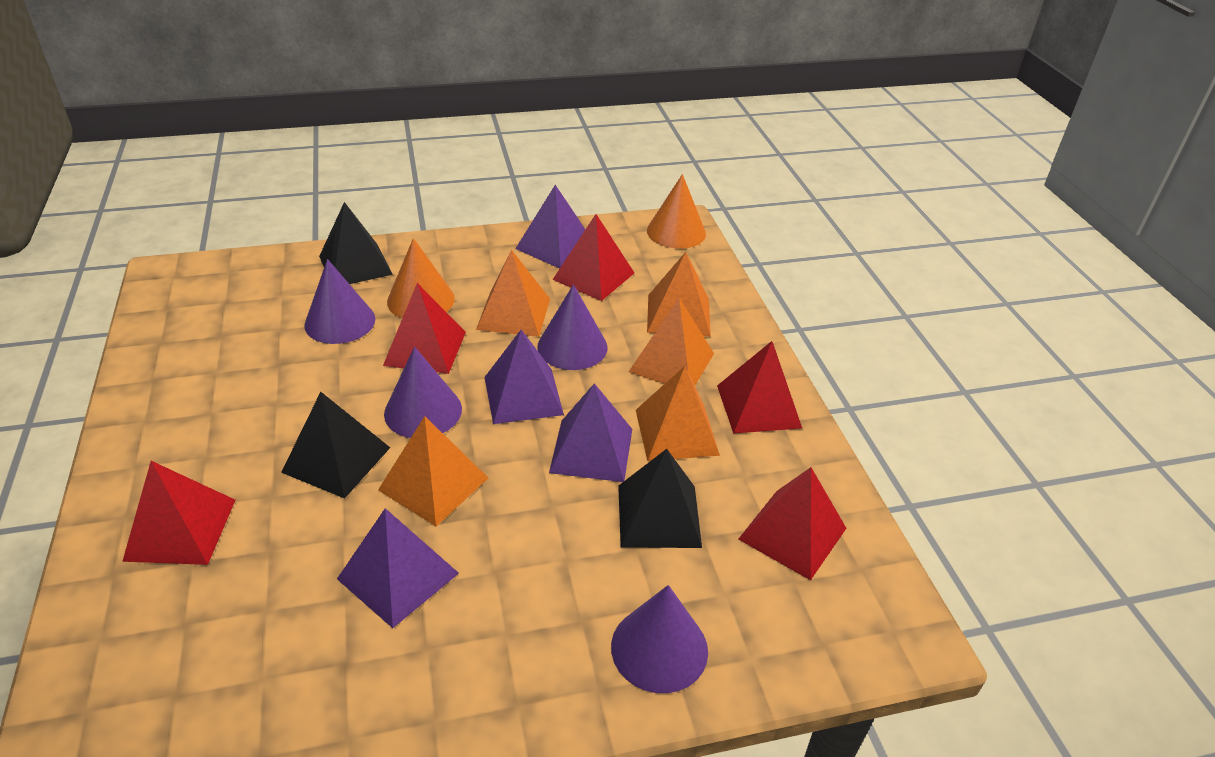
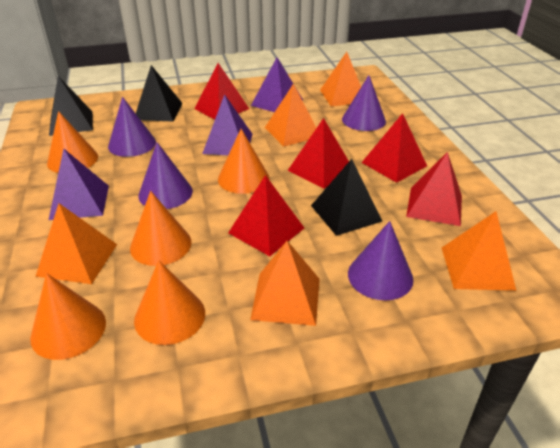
orange cone: 2 -> 5
purple pyramid: 4 -> 3

